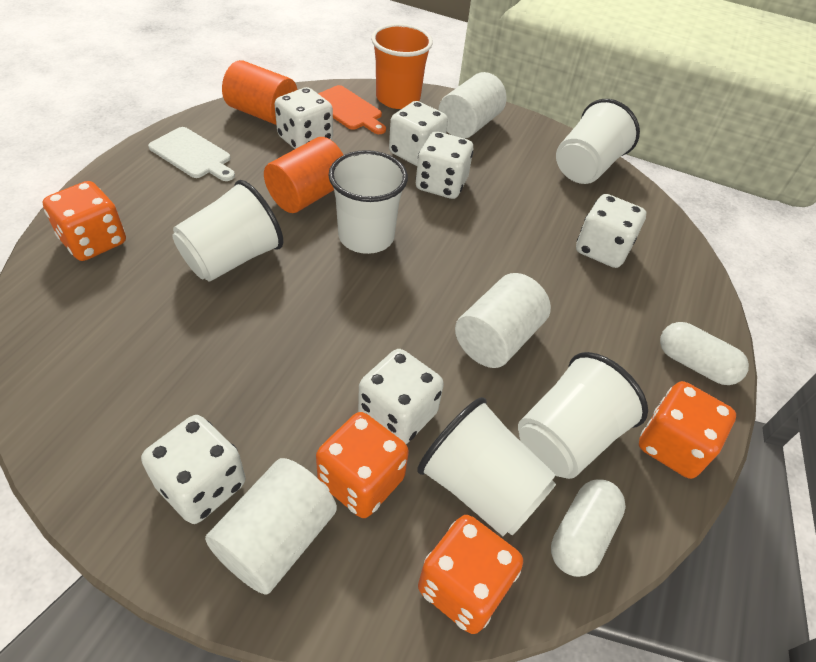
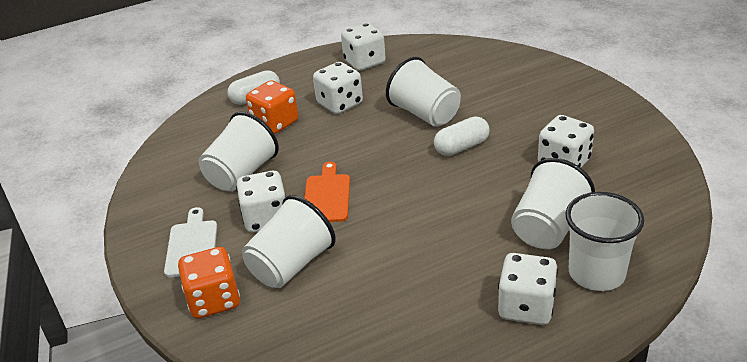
orange cup: 1 -> 0
orange cylinder: 2 -> 0
orange dice: 4 -> 2
white cylinder: 3 -> 0
white dice: 6 -> 5

